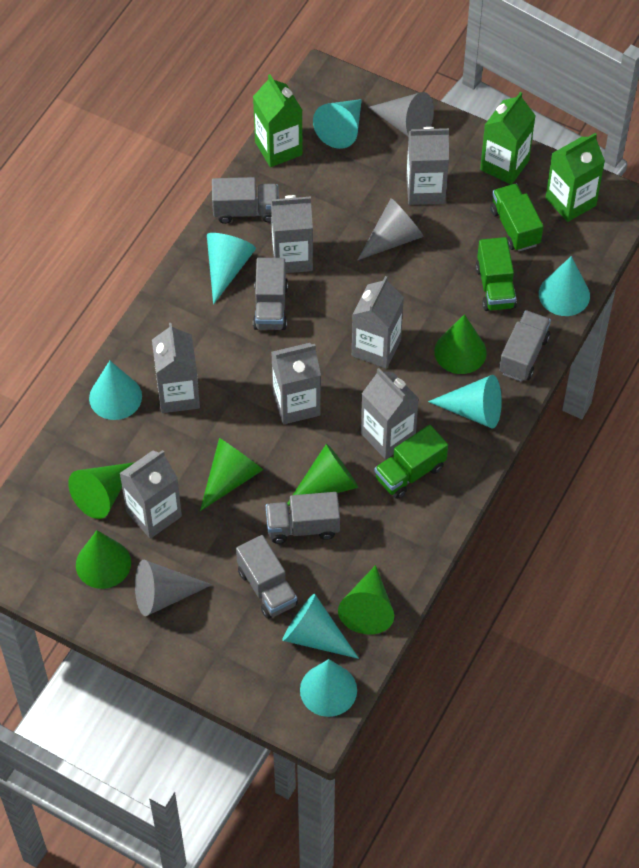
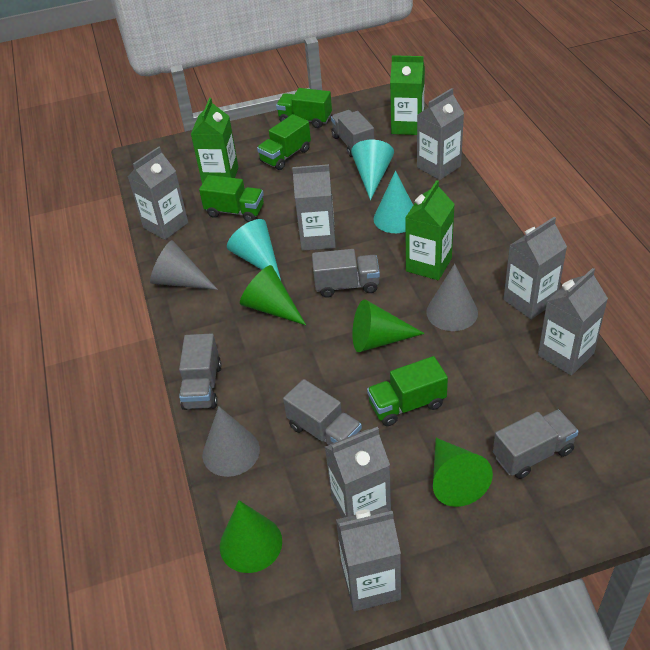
green cone: 6 -> 4
green truck: 3 -> 4
turquoise cone: 7 -> 3

